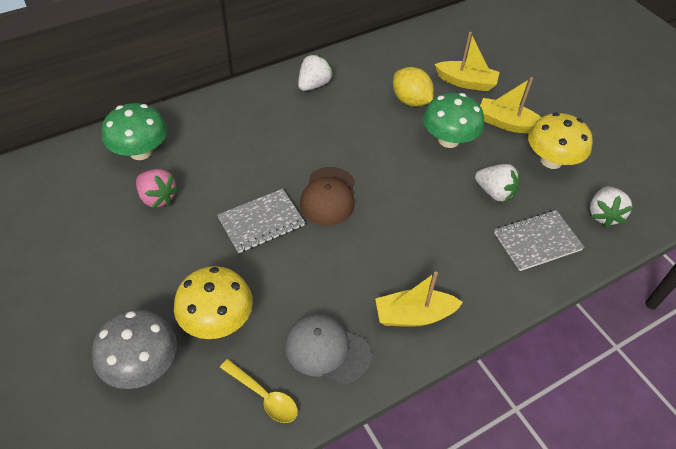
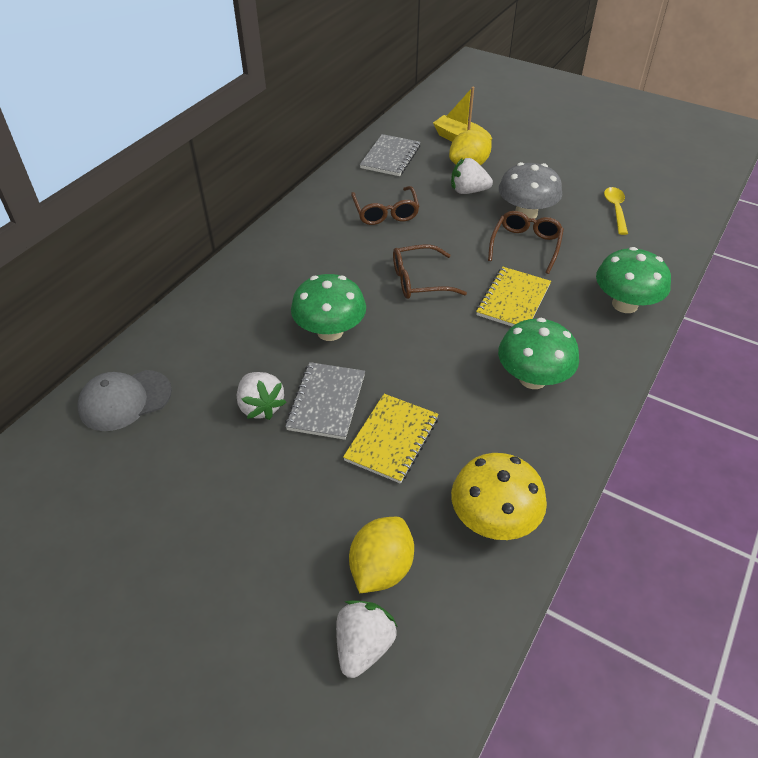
brown cap: 1 -> 0
brown glasses: 0 -> 3
green mushroom: 2 -> 3
pink strawberry: 1 -> 0
yellow boat: 3 -> 1
yellow lemon: 1 -> 2
yellow mushroom: 2 -> 1
yellow notebook: 0 -> 2

